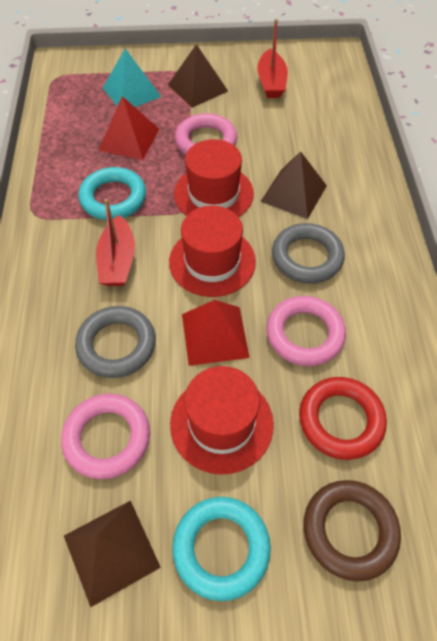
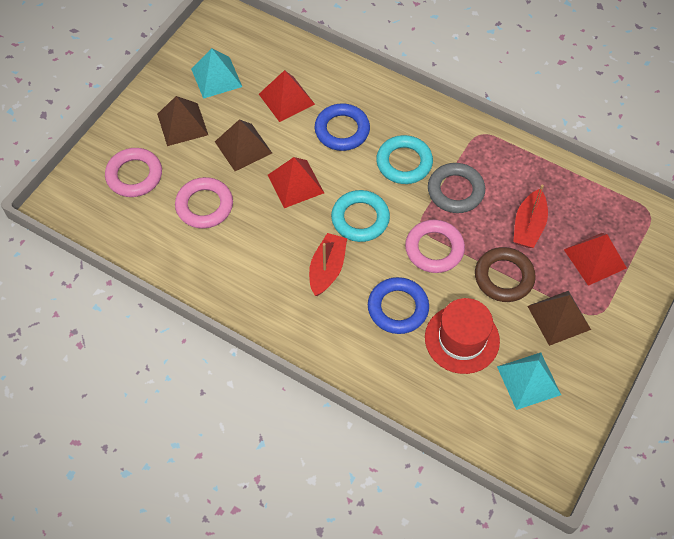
blue ring: 0 -> 2
grey ring: 2 -> 1
red hat: 3 -> 1
red pyramid: 2 -> 3
red ring: 1 -> 0
turquoise pyramid: 1 -> 2

